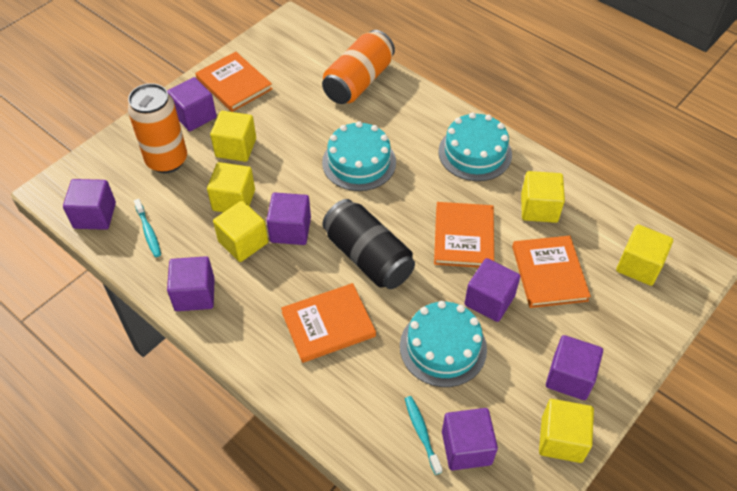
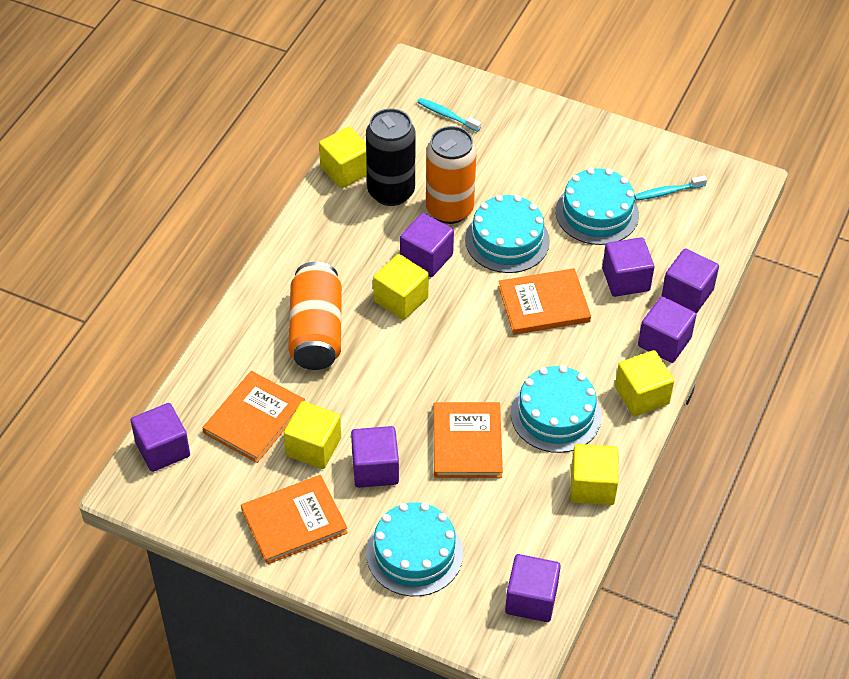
turquoise cake: 3 -> 4
yellow cube: 6 -> 5

